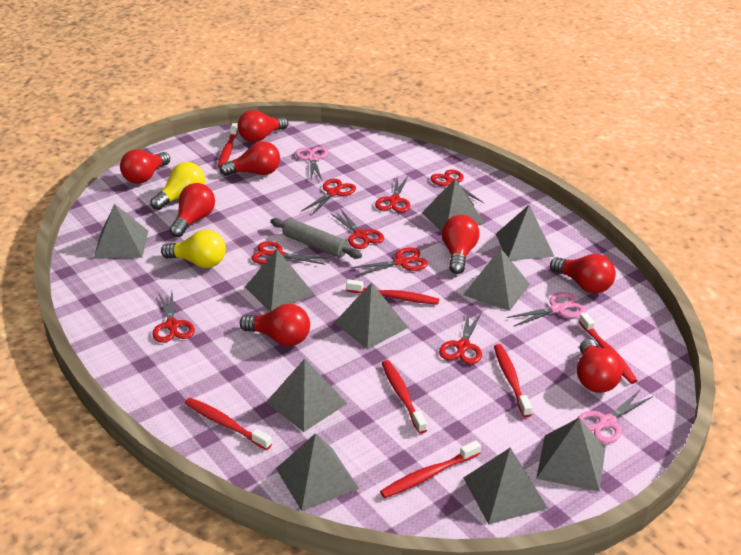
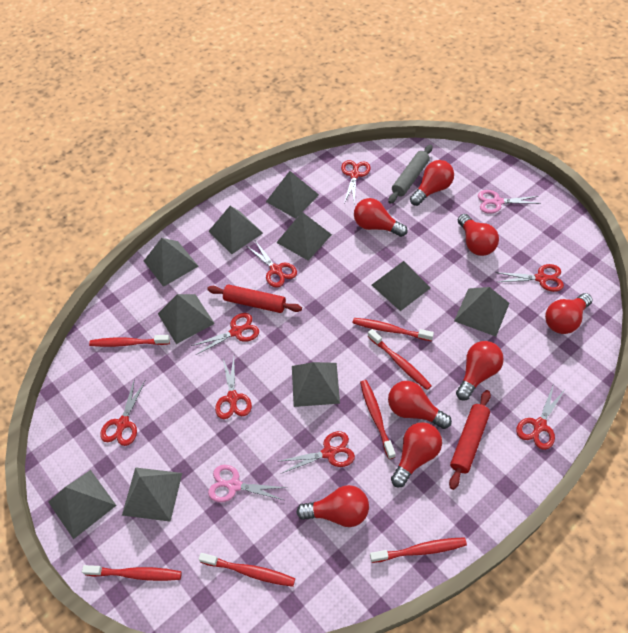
pink scissors: 3 -> 2
red rolling pin: 0 -> 2
yellow light bulb: 2 -> 0

